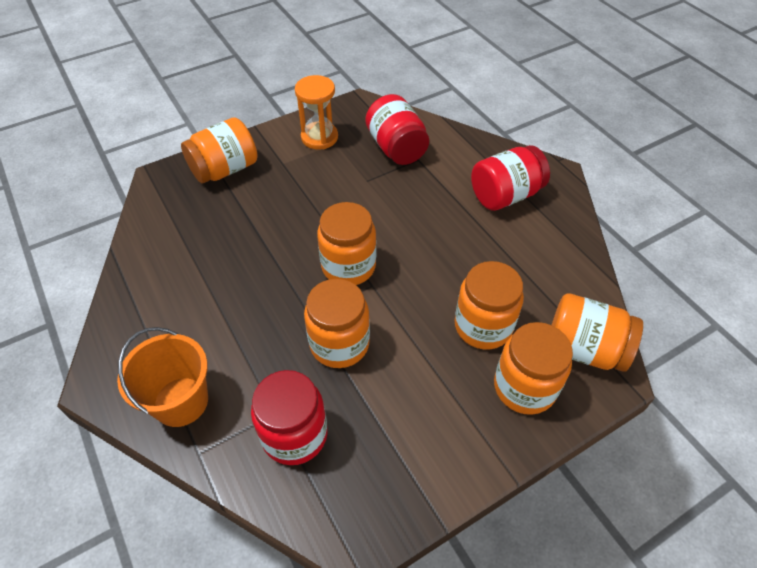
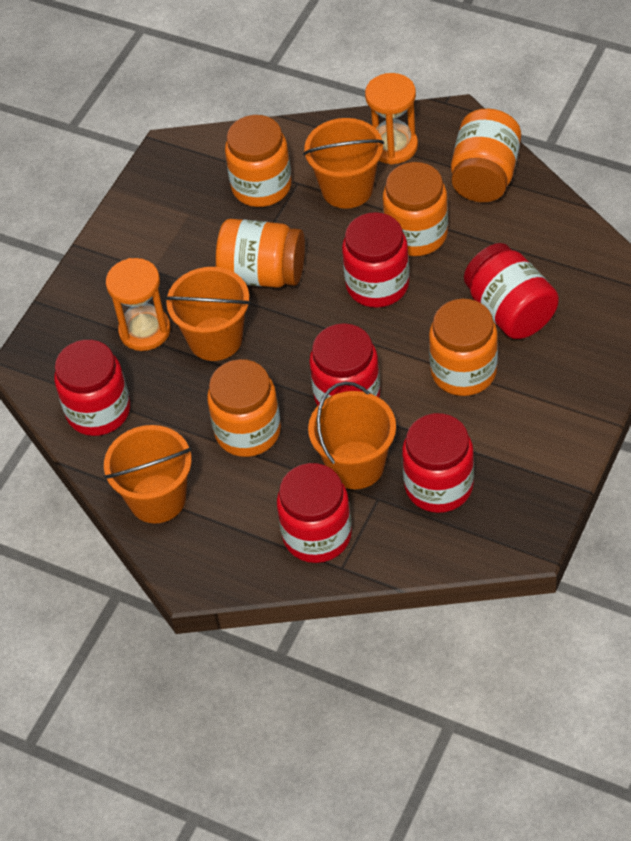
orange bucket: 1 -> 4
orange hourglass: 1 -> 2
red jar: 3 -> 6

